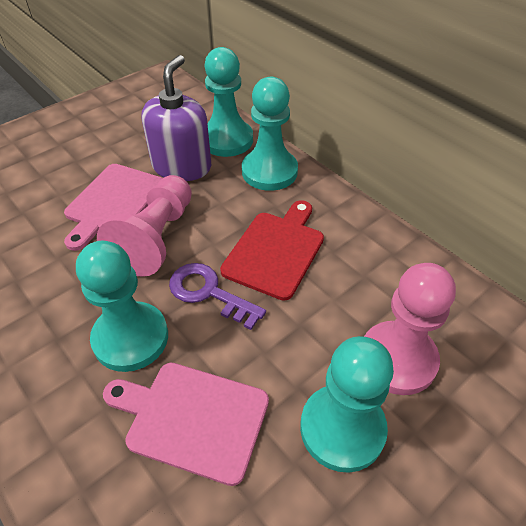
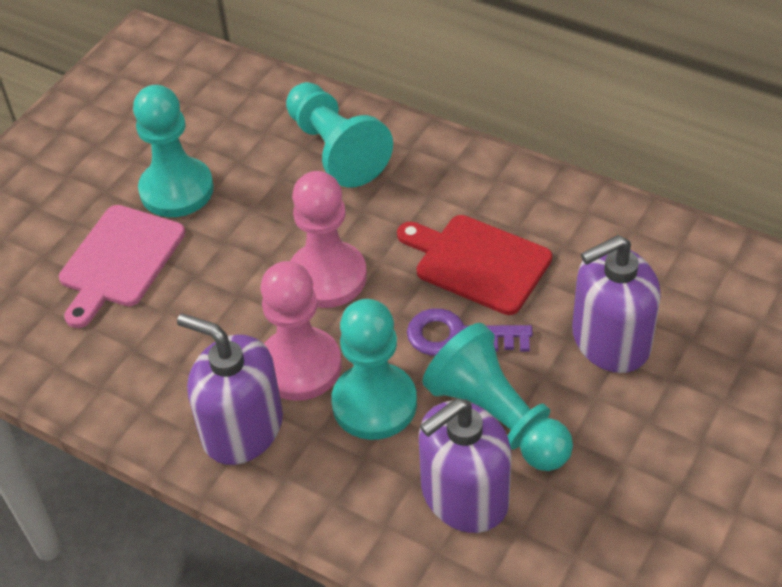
pink cutting board: 2 -> 1
purple soap dispenser: 1 -> 3

